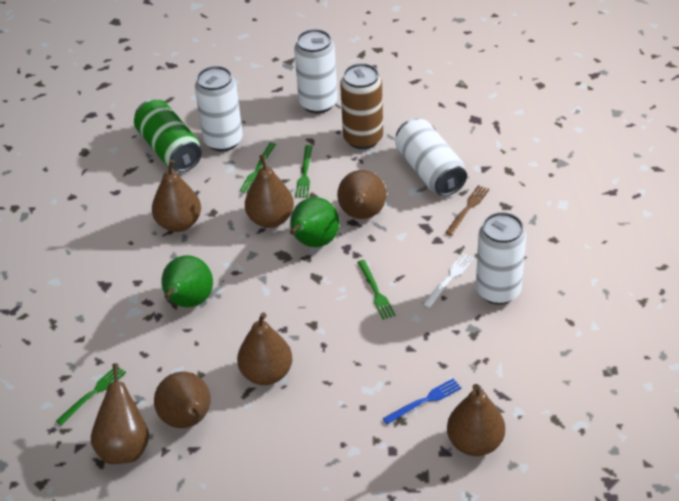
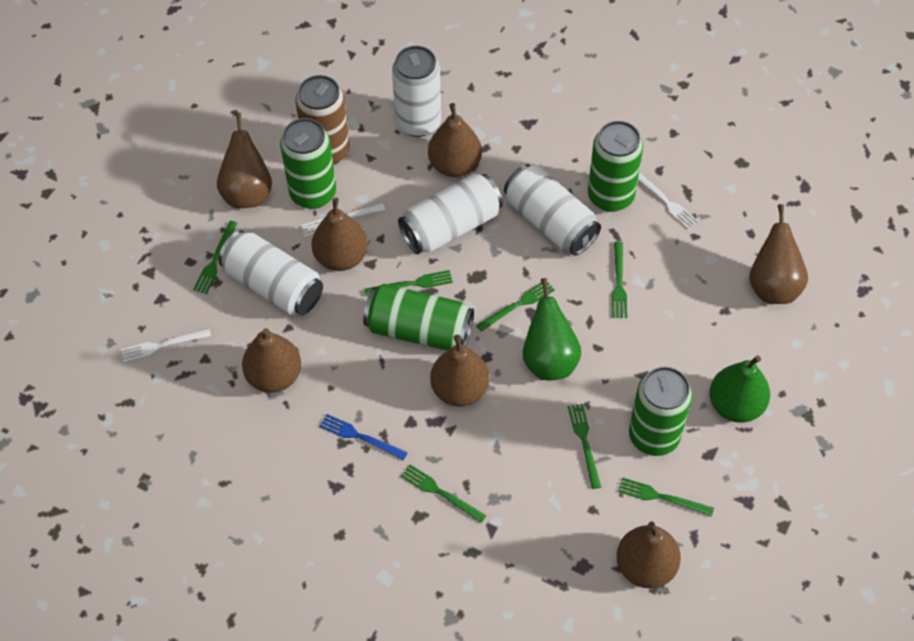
brown fork: 1 -> 0
green can: 1 -> 4
green fork: 4 -> 7
white fork: 1 -> 3

